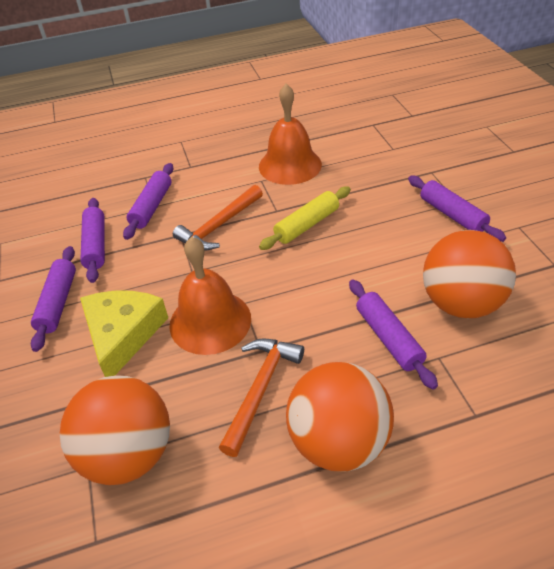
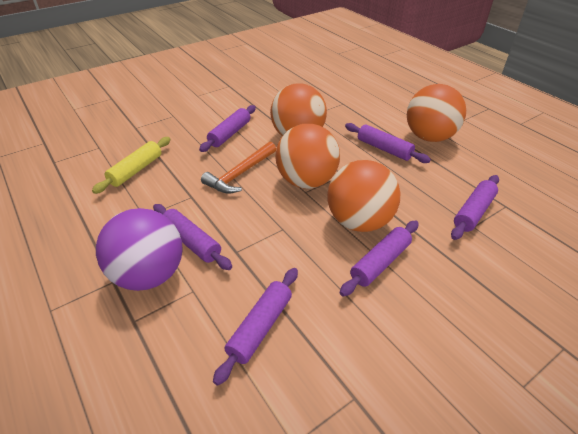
orange ball: 3 -> 4
orange bell: 2 -> 0
orange hammer: 2 -> 1
purple ball: 0 -> 1
purple rolling pin: 5 -> 6
yellow cheese: 1 -> 0

